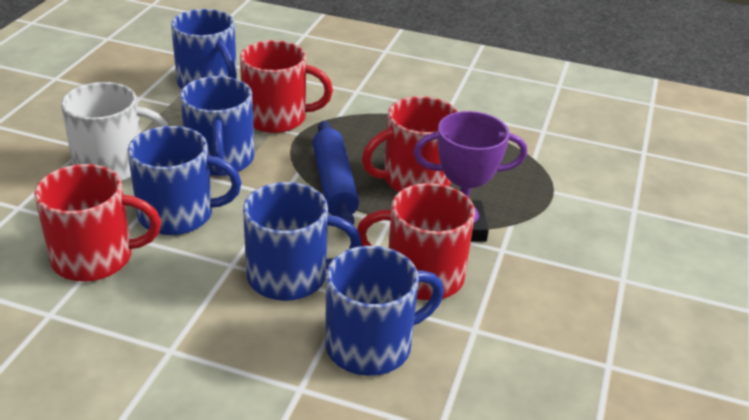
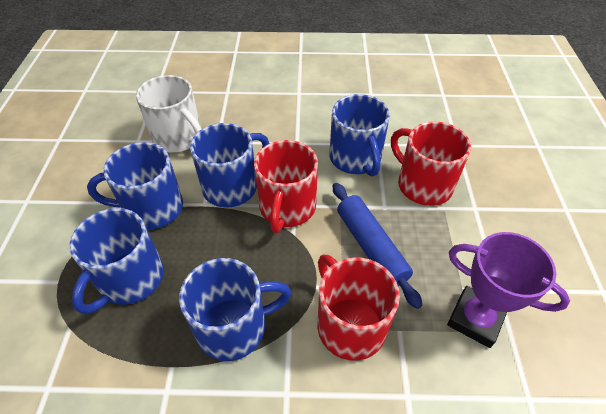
red mug: 4 -> 3

